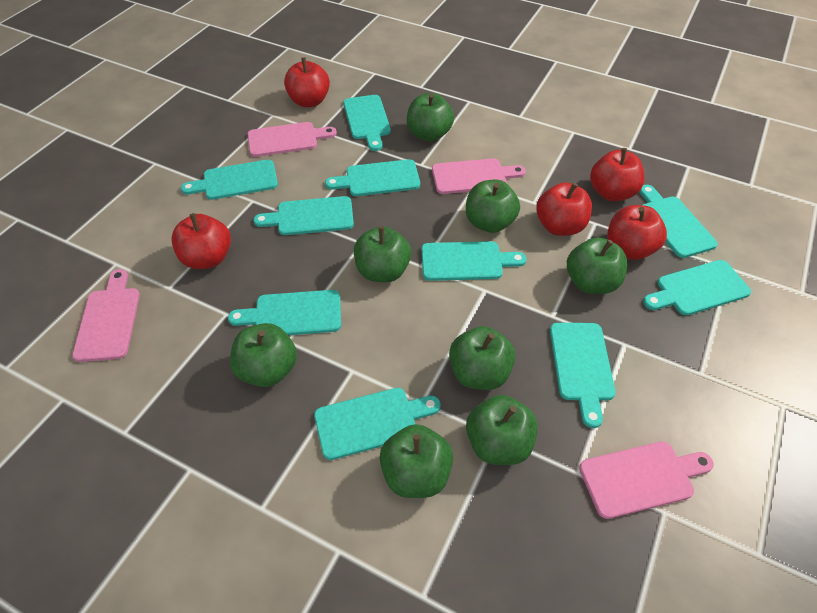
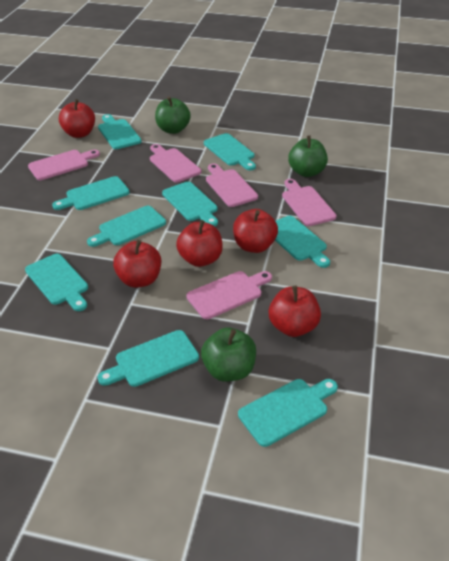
green apple: 8 -> 3
pink cutting board: 4 -> 5
turquoise cutting board: 10 -> 9

